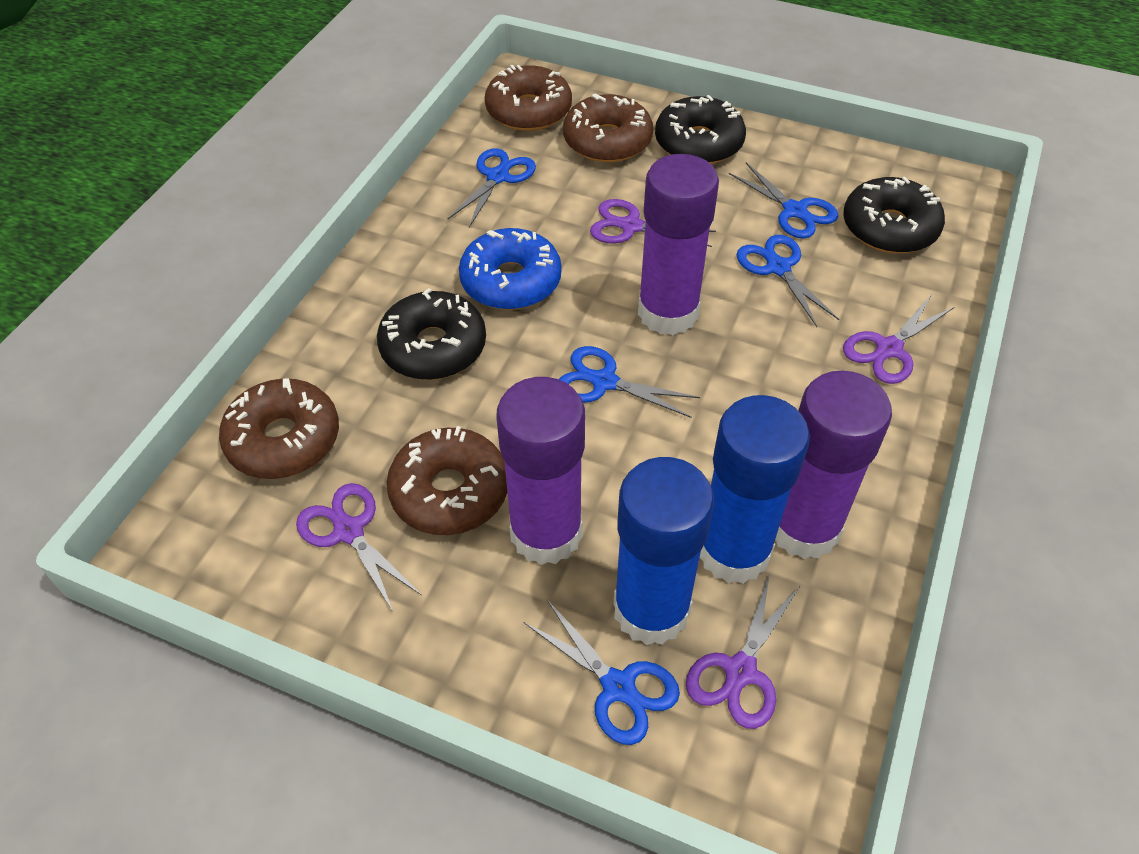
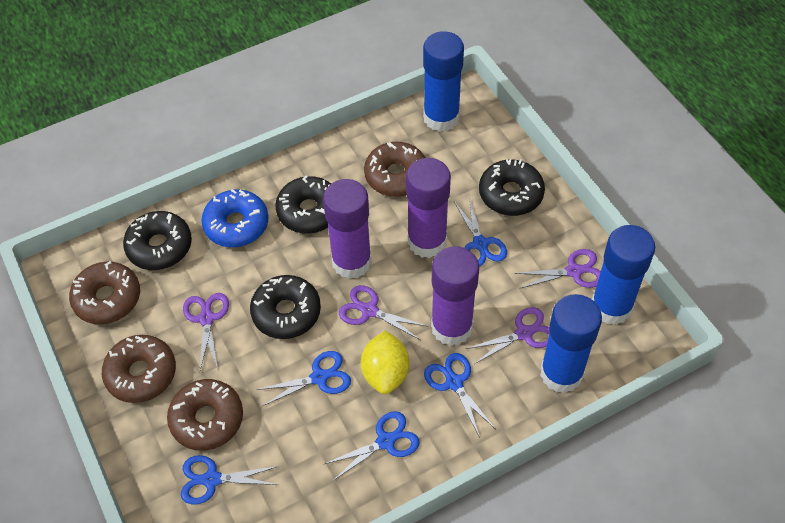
black donut: 3 -> 4
blue glue stick: 2 -> 3
yellow lemon: 0 -> 1

